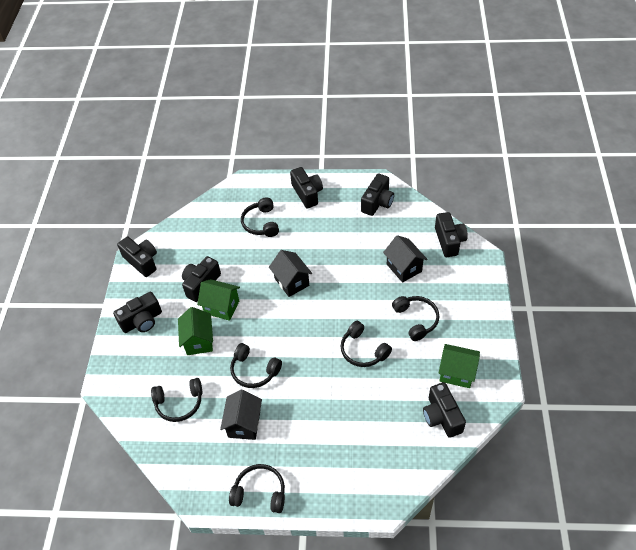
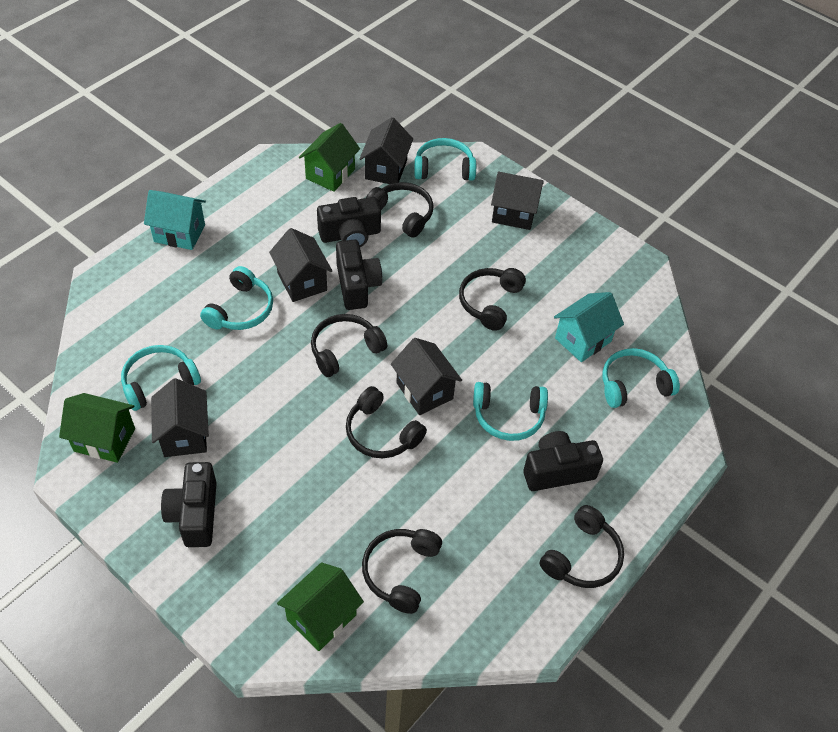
black camera: 7 -> 4
black house: 3 -> 5
turquoise headphones: 0 -> 5
turquoise house: 0 -> 2

